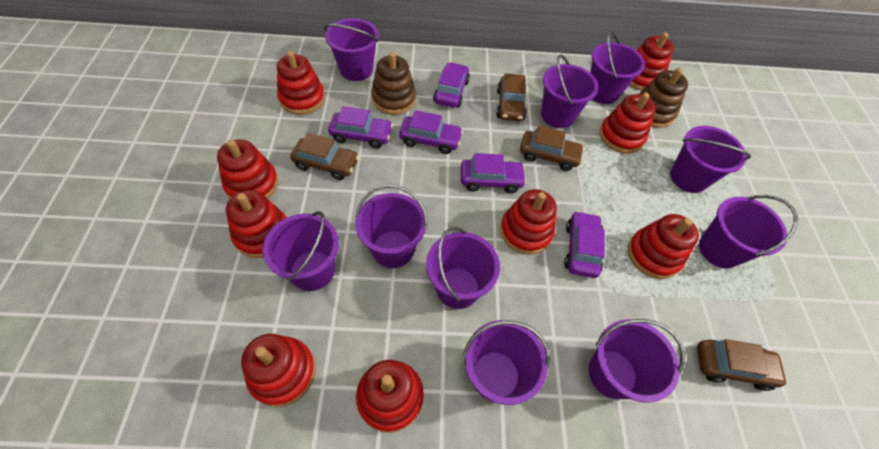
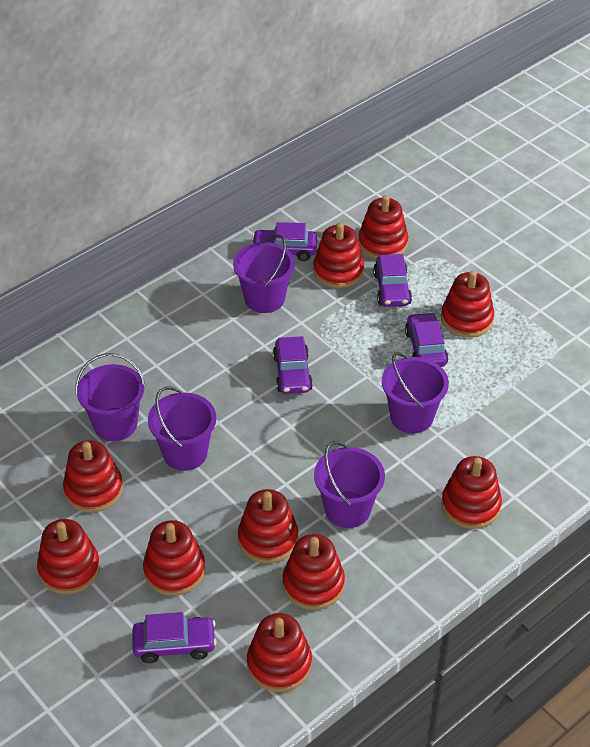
brown car: 4 -> 0
brown stacking toy: 2 -> 0
purple bucket: 10 -> 5
red stacking toy: 9 -> 10

